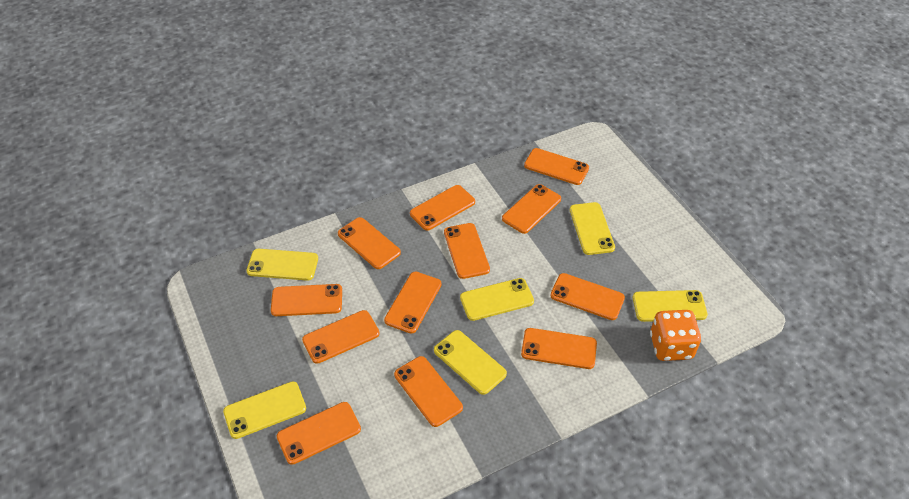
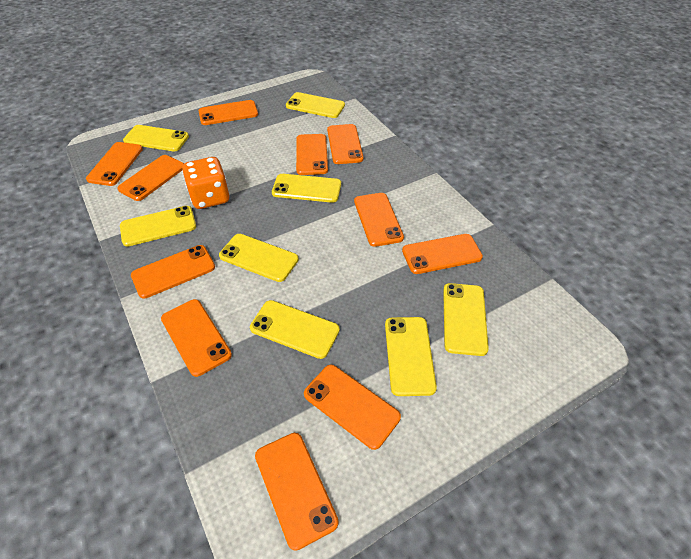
orange phone: 12 -> 11
yellow phone: 6 -> 8

